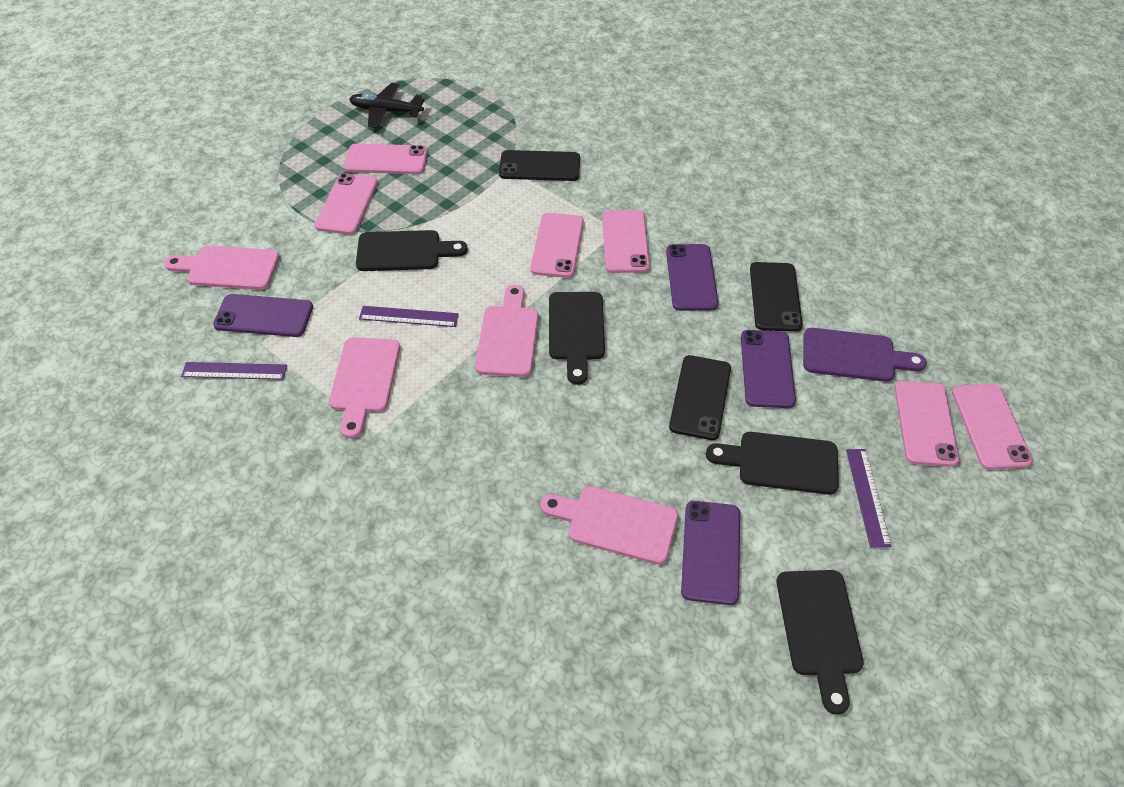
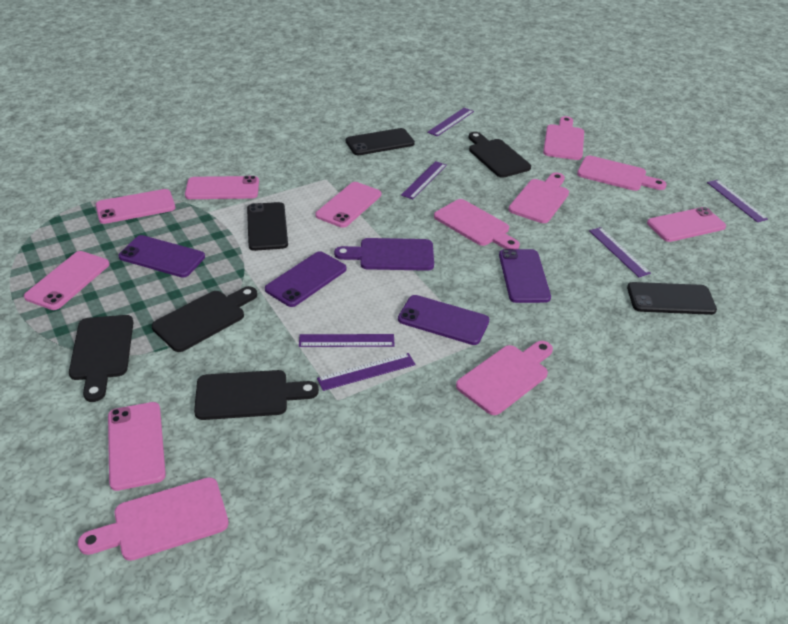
black plane: 1 -> 0
pink cutting board: 4 -> 6
purple ruler: 3 -> 6

